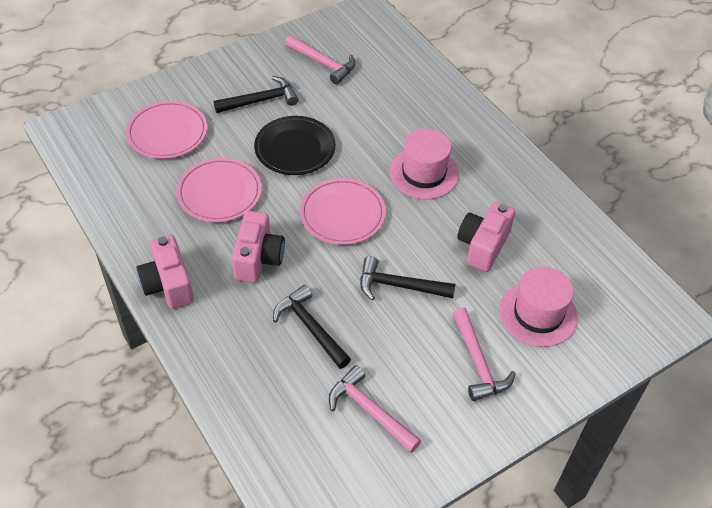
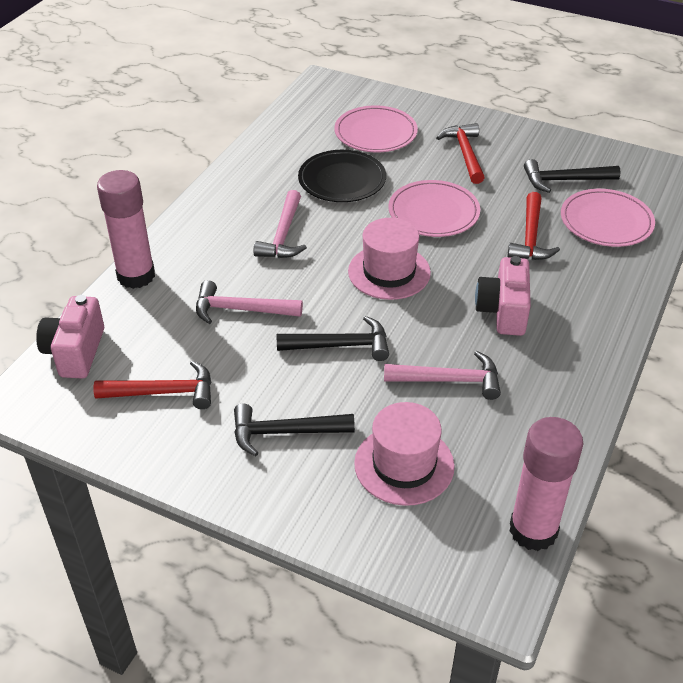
pink camera: 3 -> 2
pink glue stick: 0 -> 2
red hammer: 0 -> 3

